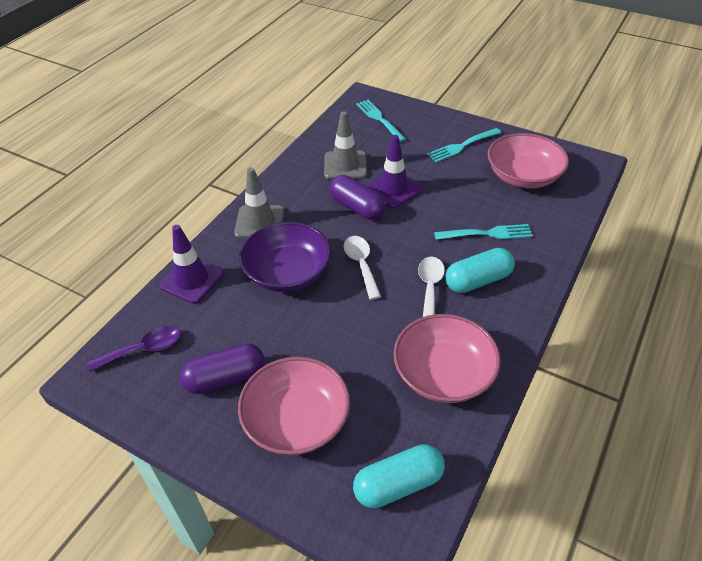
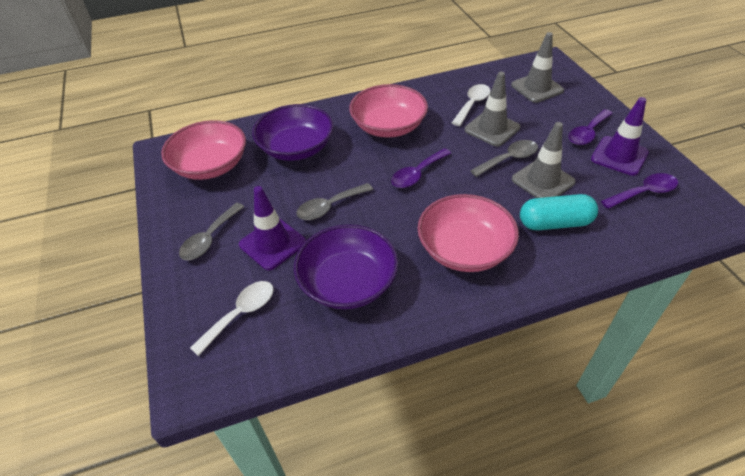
grey spoon: 0 -> 3
grey traffic cone: 2 -> 3
purple bowl: 1 -> 2
purple capsule: 2 -> 0
purple spoon: 1 -> 3
turquoise capsule: 2 -> 1
turquoise fork: 3 -> 0

